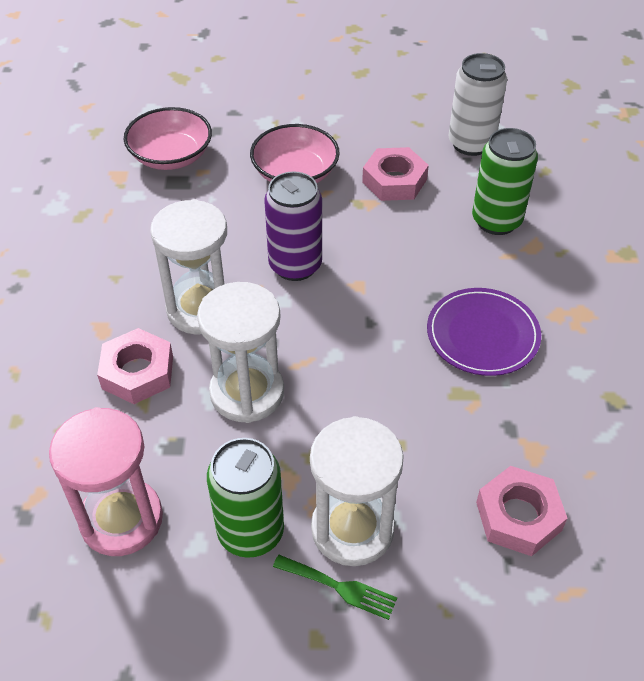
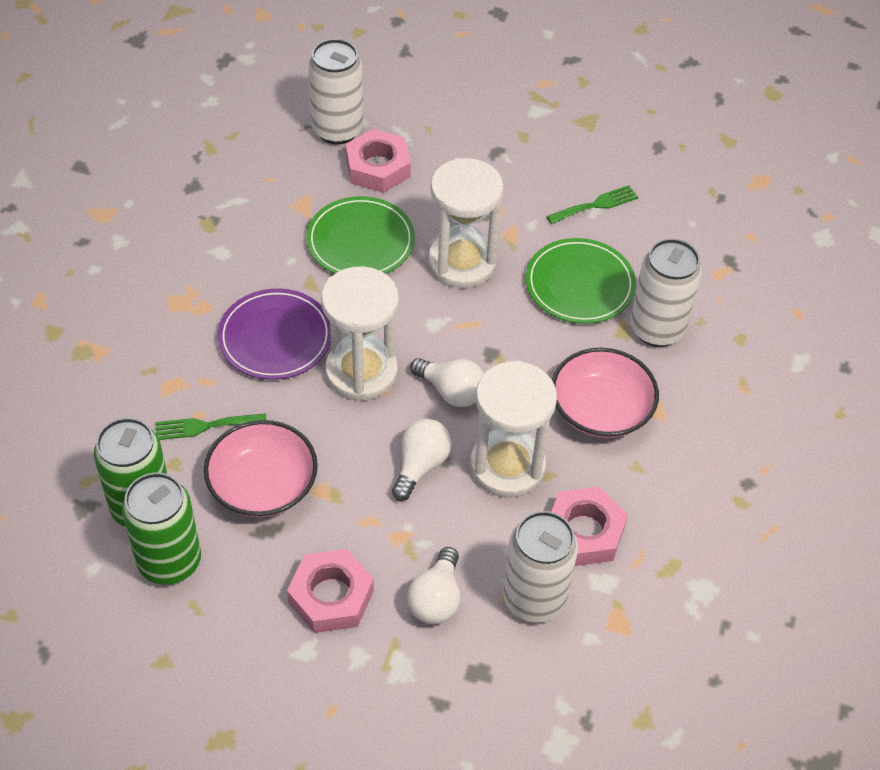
green fork: 1 -> 2
green plate: 0 -> 2
pink hourglass: 1 -> 0
purple can: 1 -> 0
white can: 1 -> 3
white light bulb: 0 -> 3

